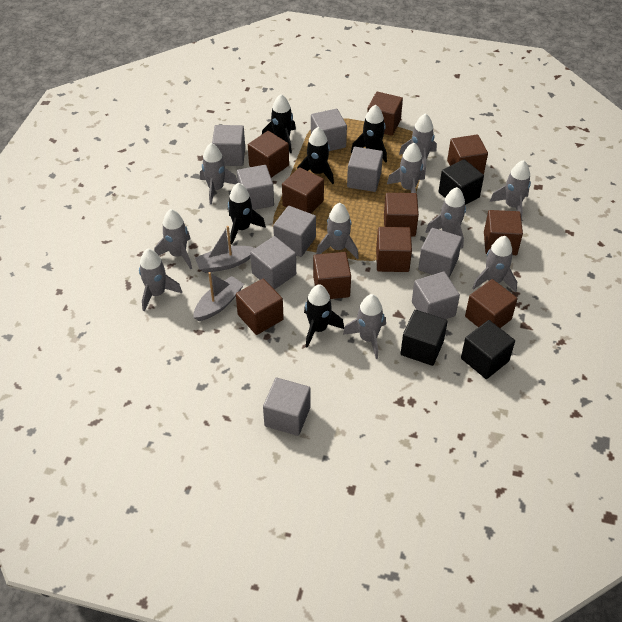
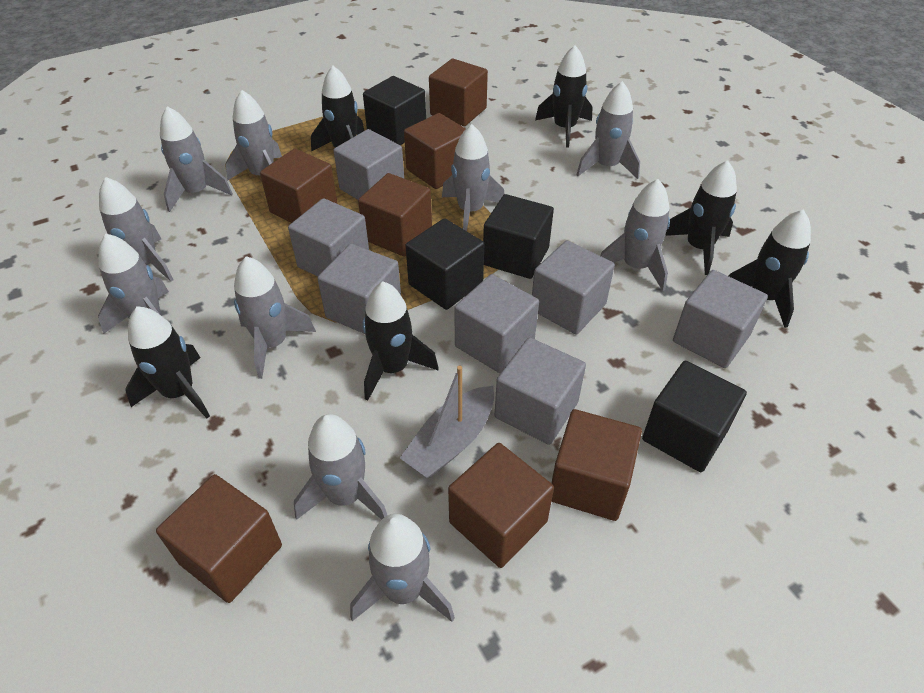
black cube: 3 -> 4
black rocket: 5 -> 6
brown cube: 10 -> 7
grey boat: 2 -> 1
grey cube: 9 -> 7

